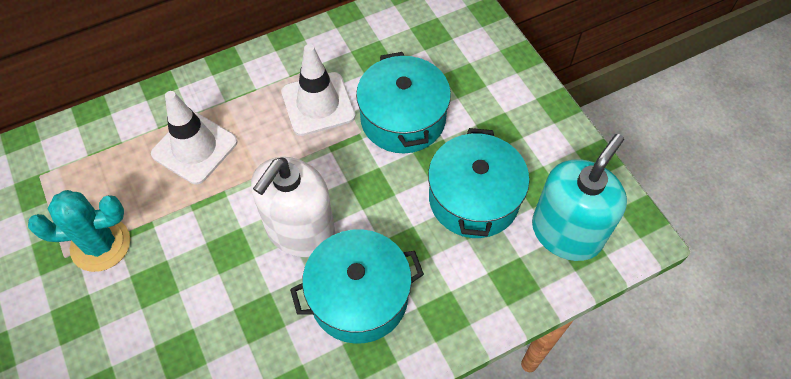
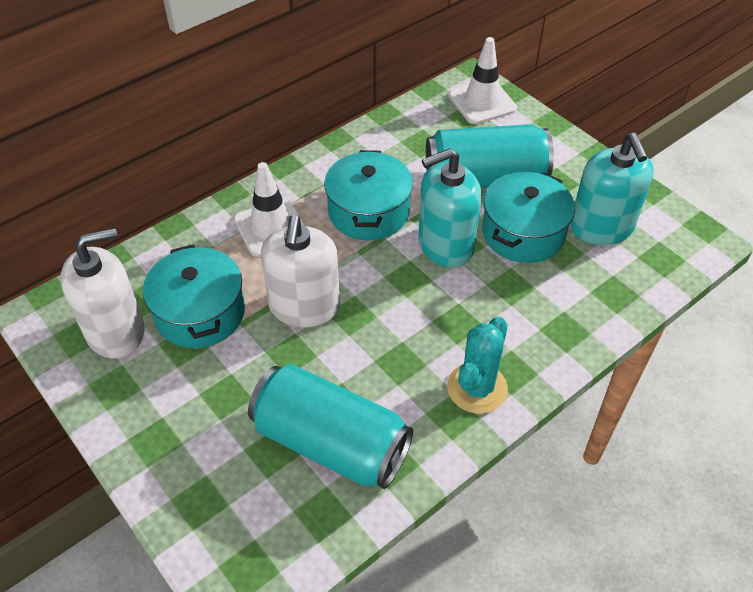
turquoise can: 0 -> 2
turquoise soap dispenser: 1 -> 2
white soap dispenser: 1 -> 2

